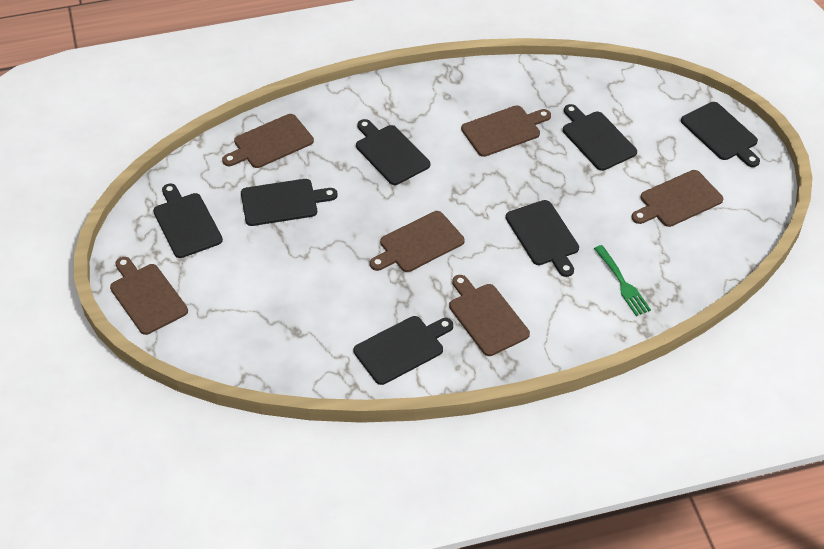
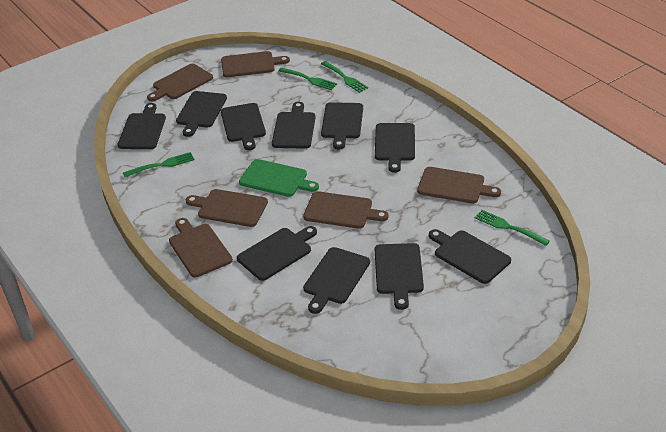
black cutting board: 7 -> 10
green cutting board: 0 -> 1
green fork: 1 -> 4

